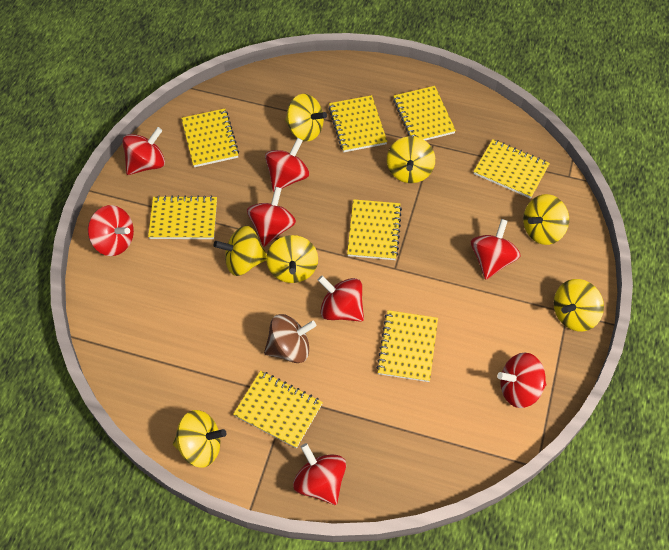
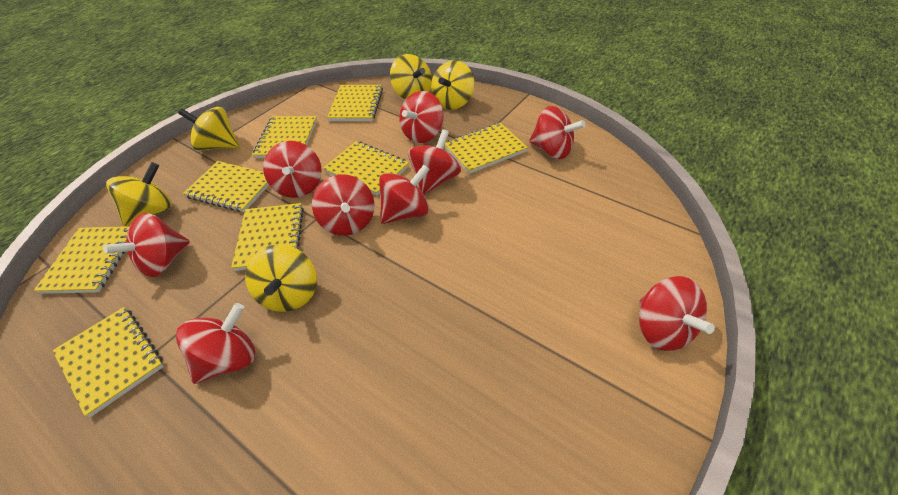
brown spinning top: 1 -> 0
red spinning top: 8 -> 9
yellow spinning top: 7 -> 5

